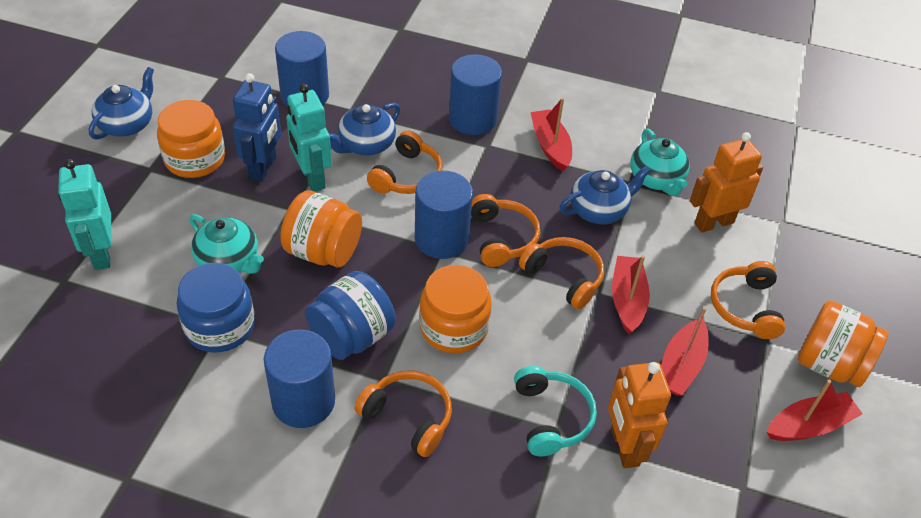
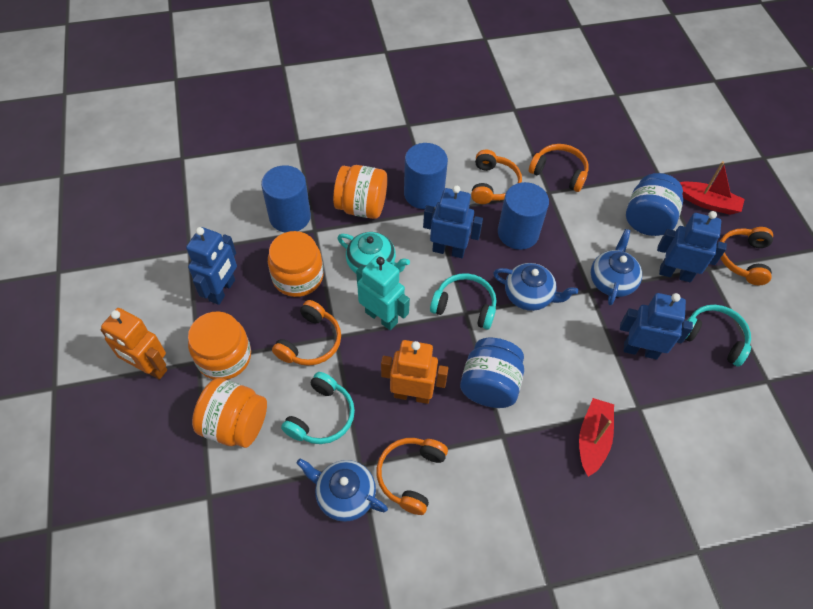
blue cylinder: 4 -> 3
blue robot: 1 -> 4
red boat: 4 -> 2
turquoise headphones: 1 -> 3
turquoise robot: 2 -> 1
turquoise teapot: 2 -> 1

